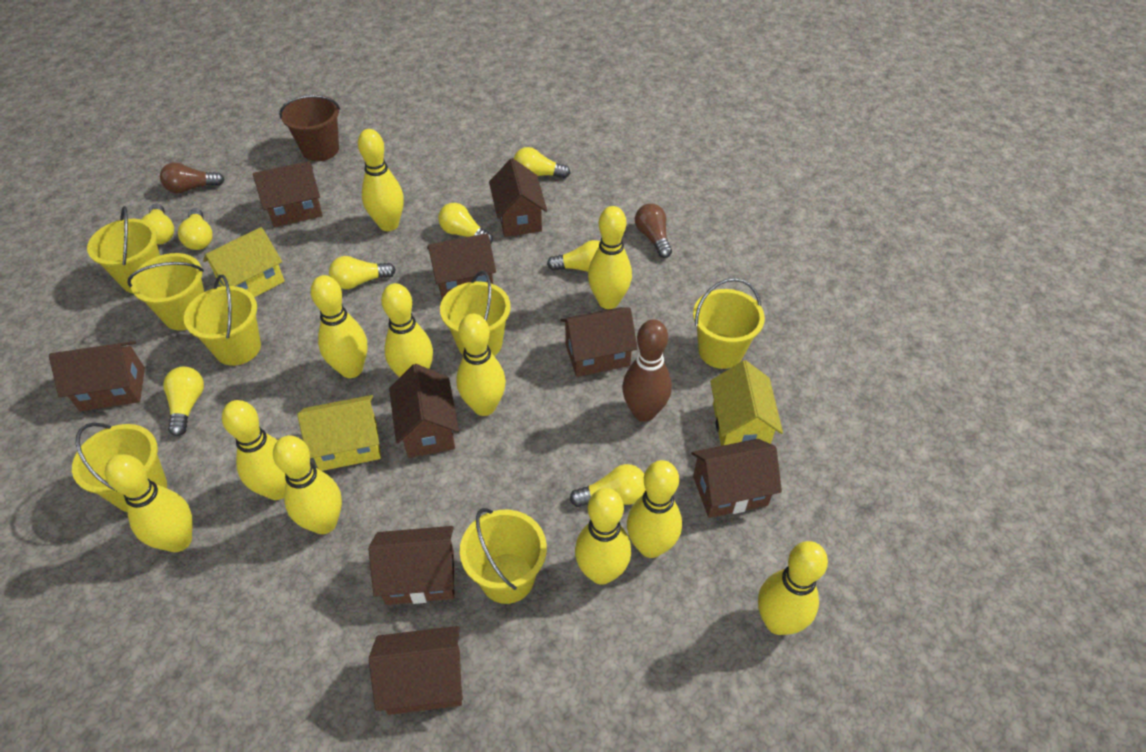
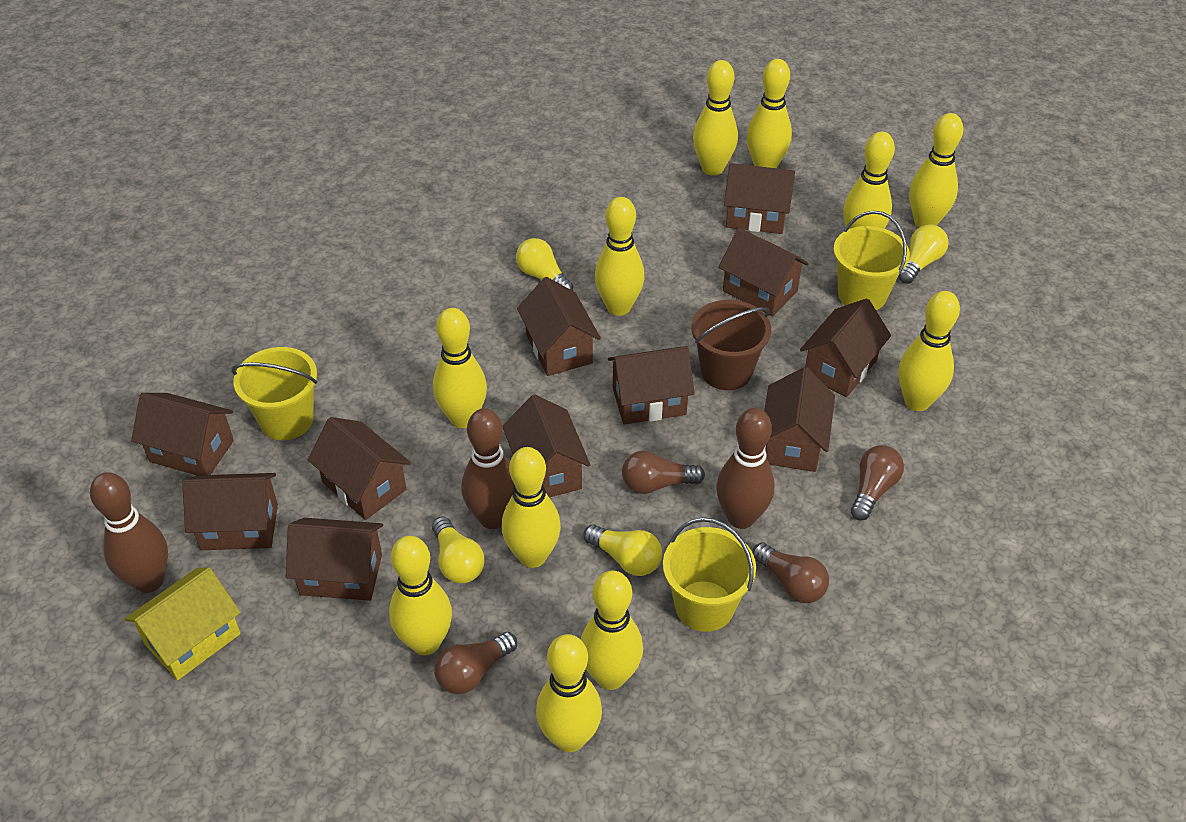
brown bowling pin: 1 -> 3
brown house: 9 -> 11
brown light bulb: 2 -> 4
yellow bucket: 7 -> 3
yellow house: 3 -> 1
yellow light bulb: 8 -> 4

